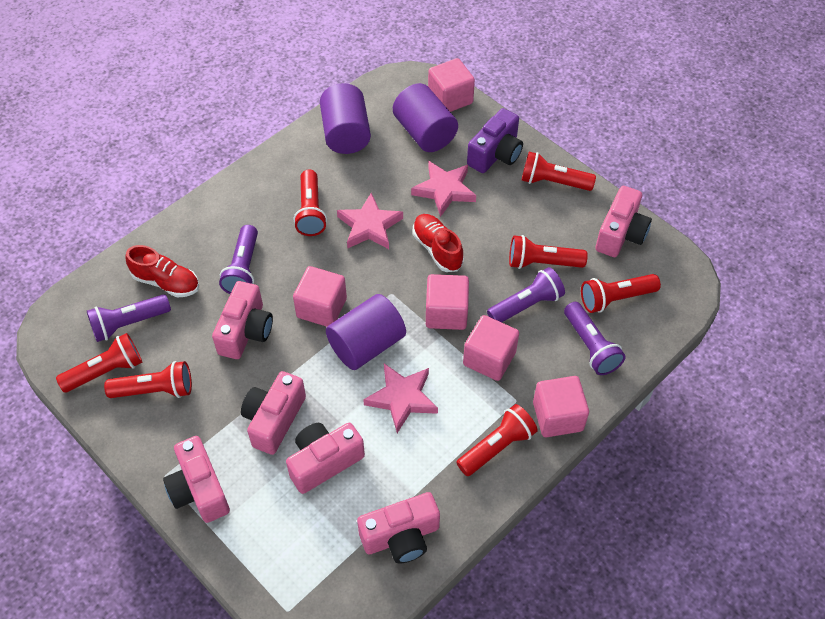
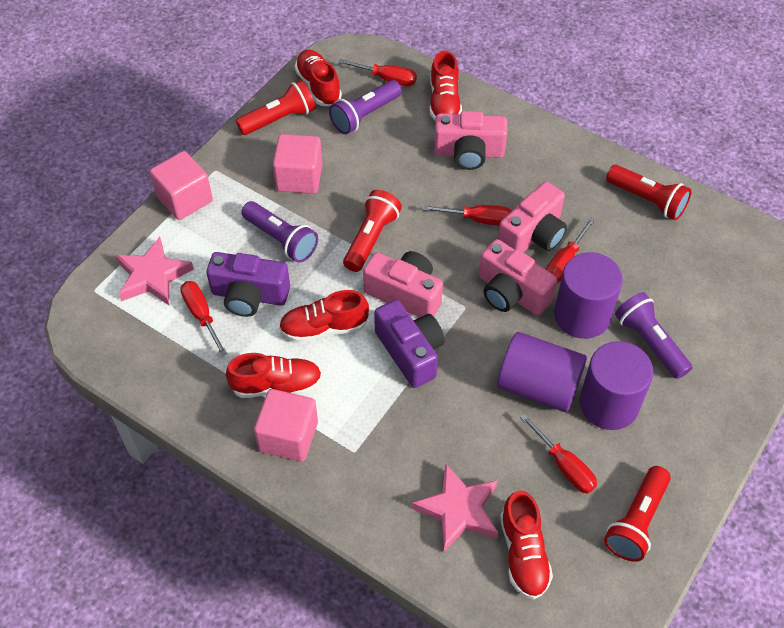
pink camera: 6 -> 4
pink cube: 5 -> 3
pink star: 3 -> 2
purple camera: 1 -> 2
purple flashlight: 4 -> 3
red flashlight: 7 -> 4
red screwdriver: 0 -> 5
red shoe: 2 -> 5

